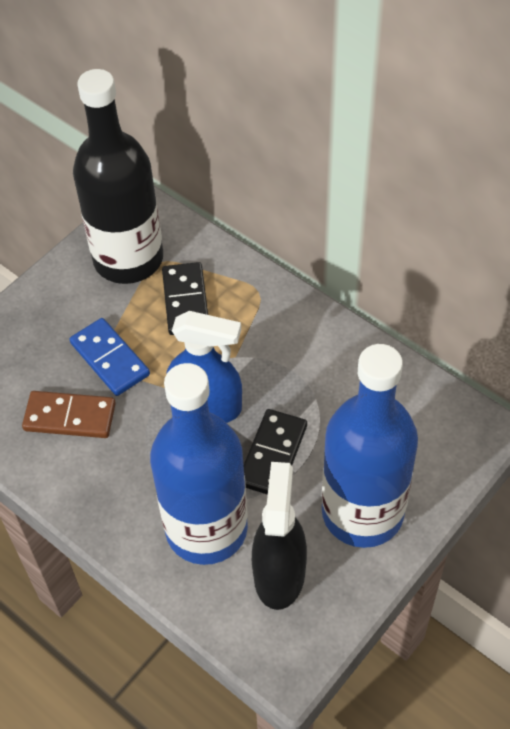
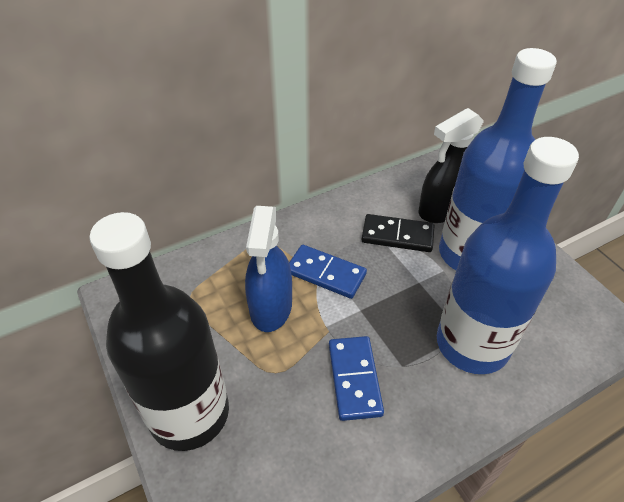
black domino: 2 -> 1
blue domino: 1 -> 2
brown domino: 1 -> 0

